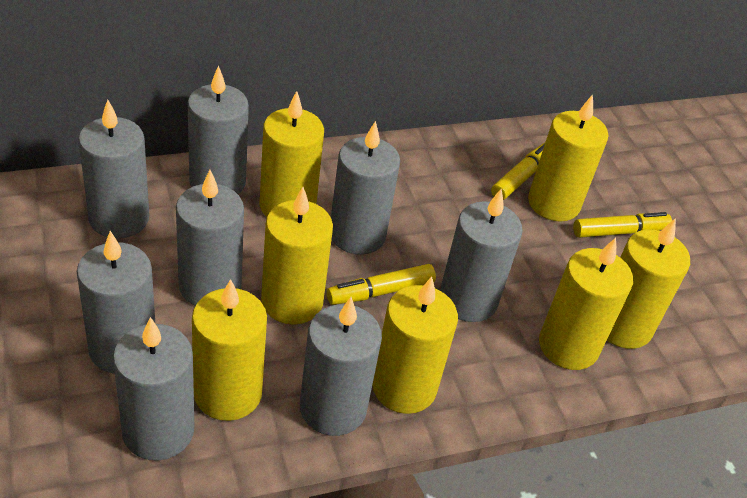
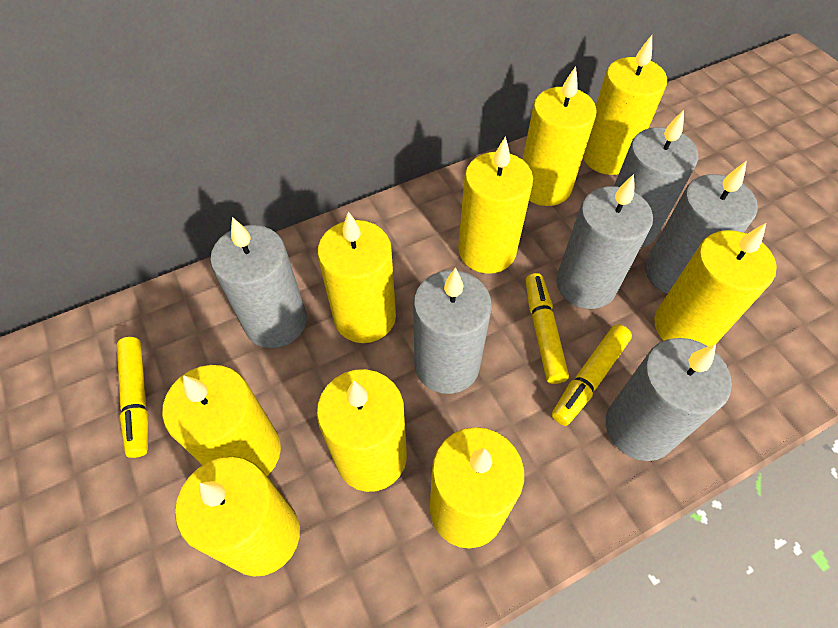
grey candle: 8 -> 6
yellow candle: 7 -> 9

